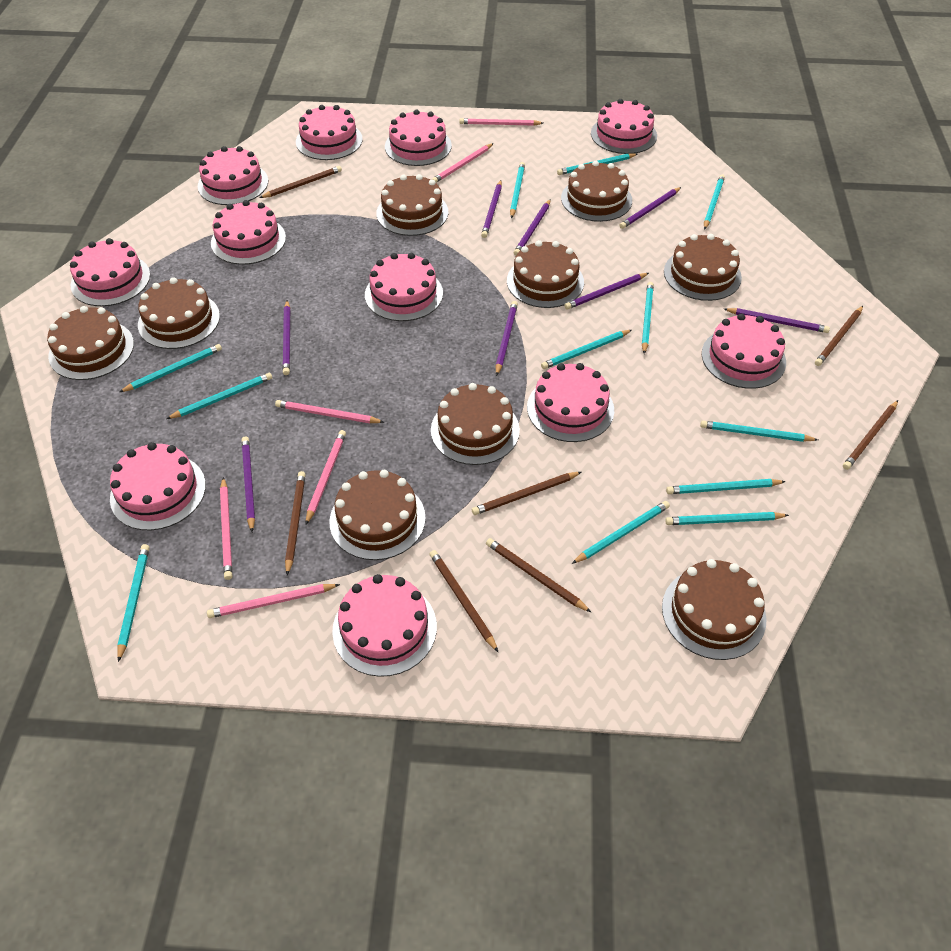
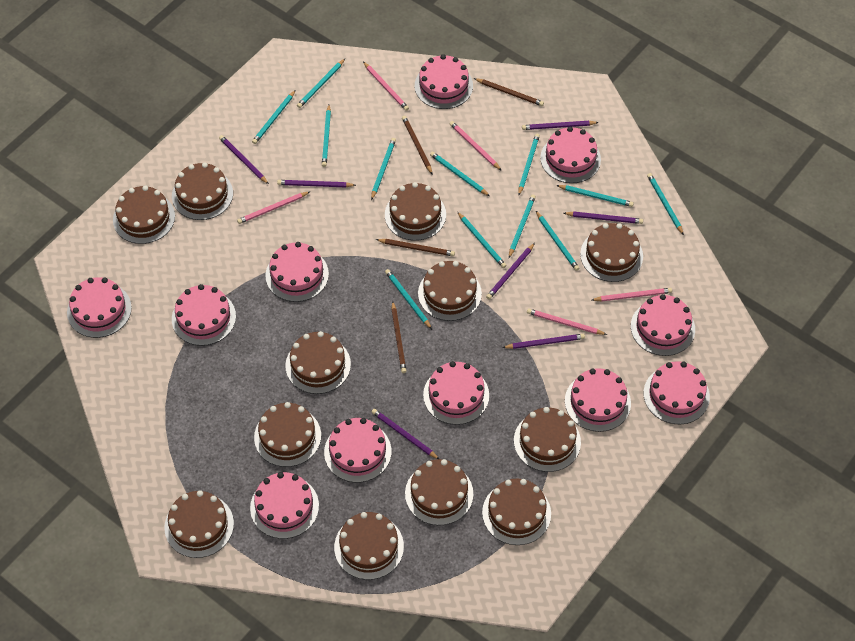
brown cake: 9 -> 12
brown pencil: 7 -> 4
pink pencil: 6 -> 5
purple pencil: 8 -> 7

